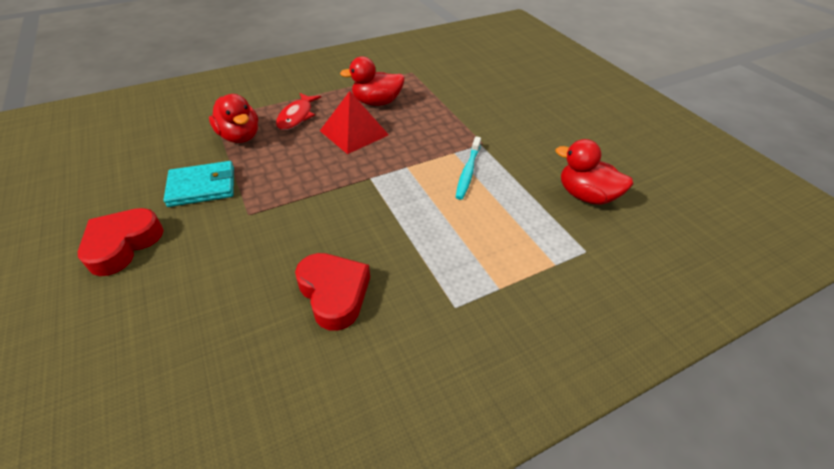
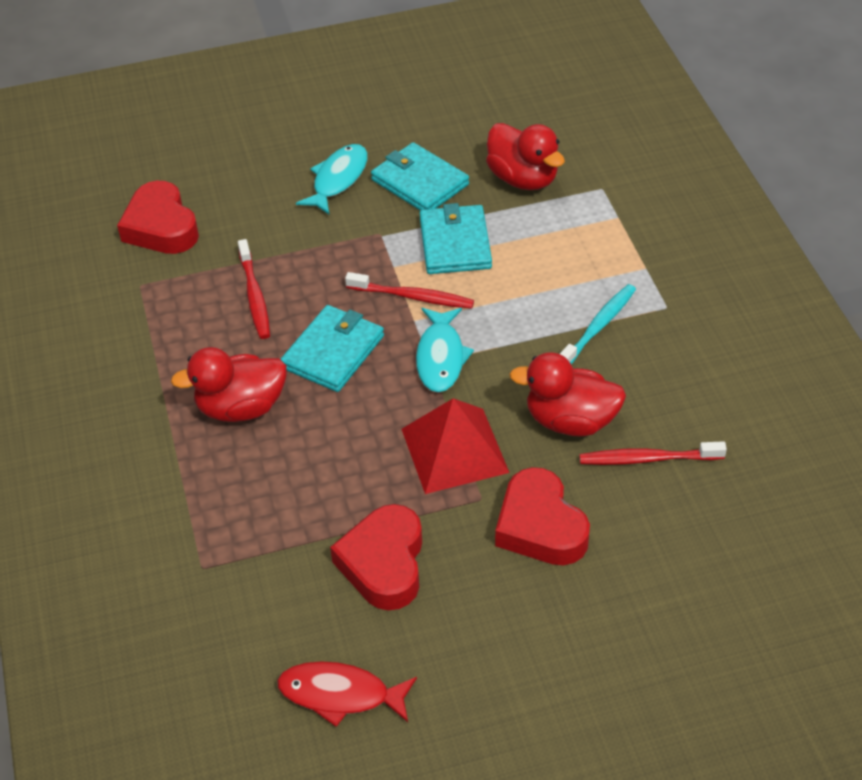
red heart: 2 -> 3
red toothbrush: 0 -> 3
turquoise fish: 0 -> 2
turquoise wallet: 1 -> 3

